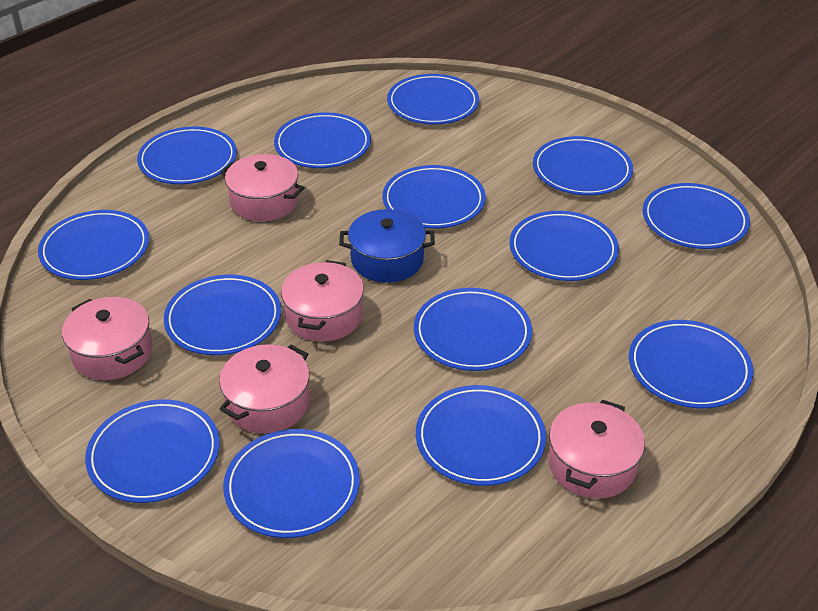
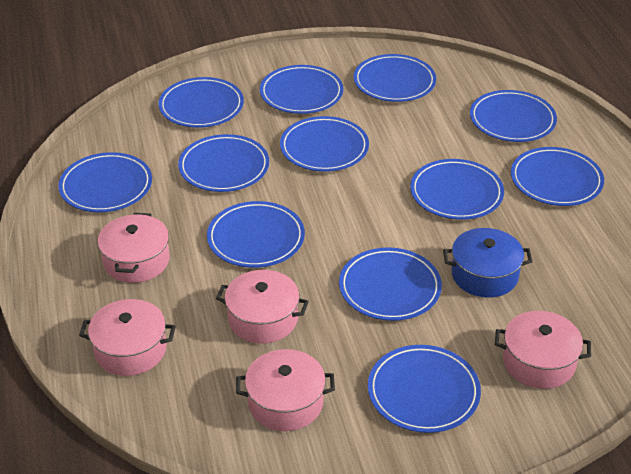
blue plate: 14 -> 12

